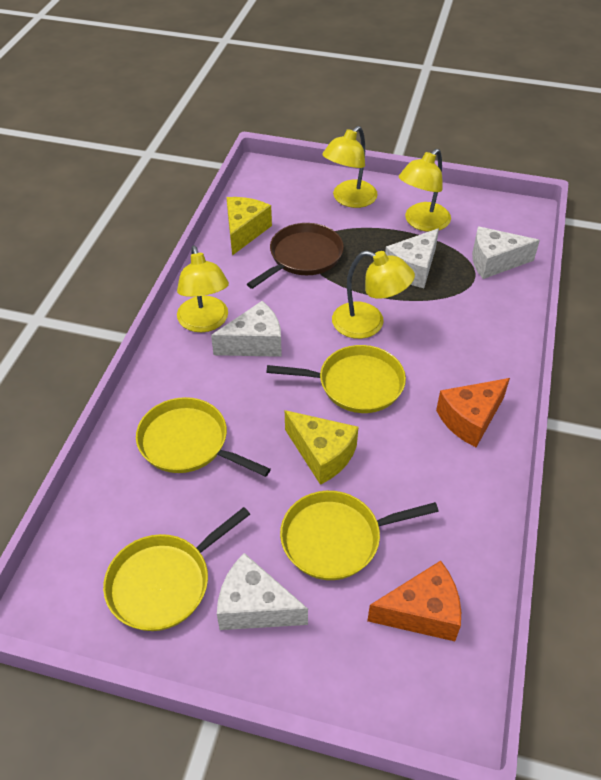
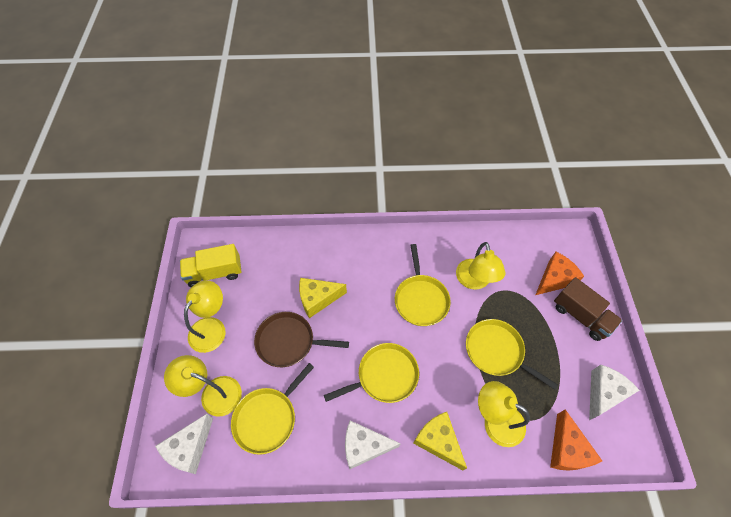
brown truck: 0 -> 1
white cheese: 4 -> 3
yellow truck: 0 -> 1

